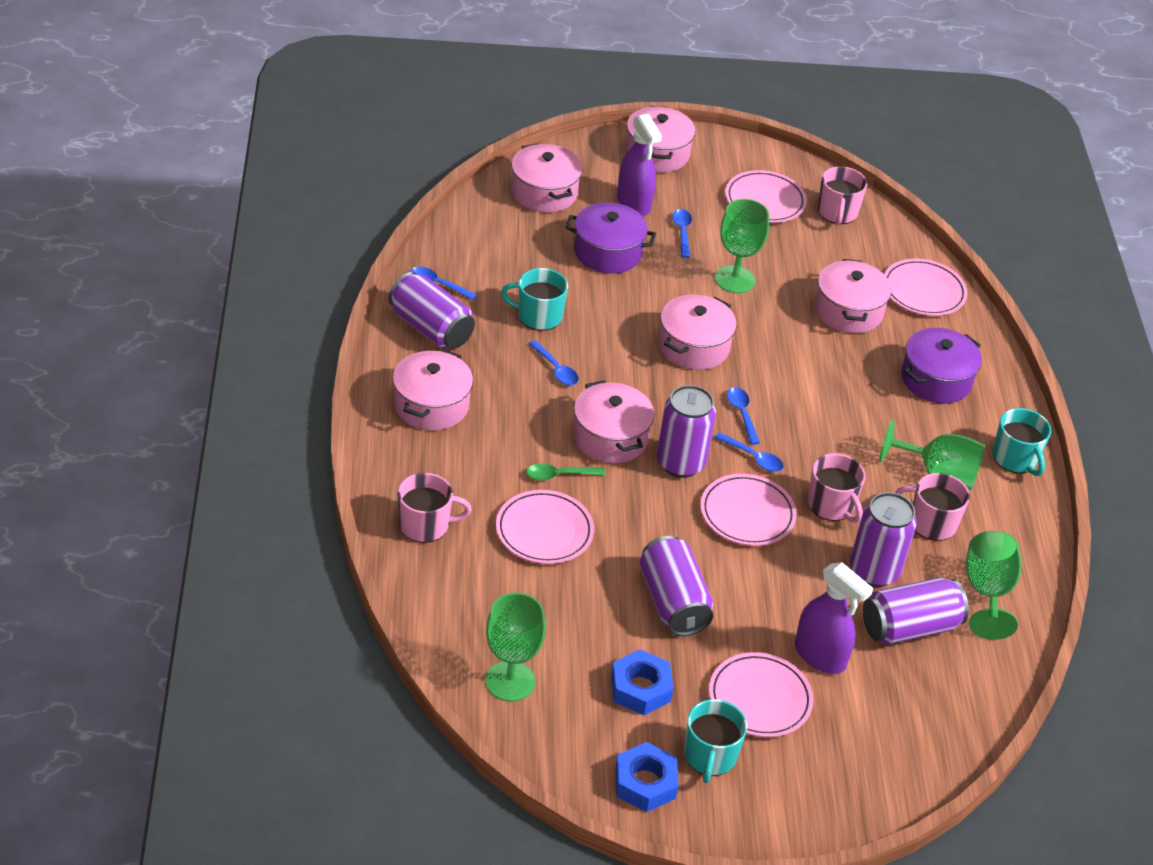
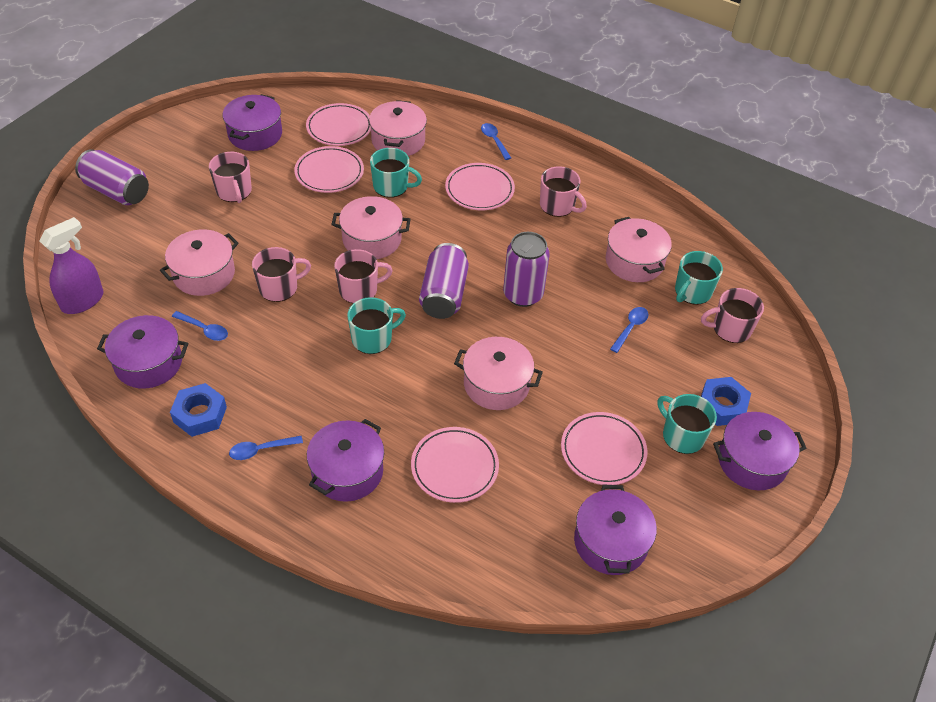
blue spoon: 5 -> 4
green goblet: 4 -> 0
green spoon: 1 -> 0
pink mug: 4 -> 5
pink pot: 6 -> 5
purple can: 5 -> 3
purple pot: 2 -> 5
purple spray bottle: 2 -> 1
turquoise mug: 3 -> 4

